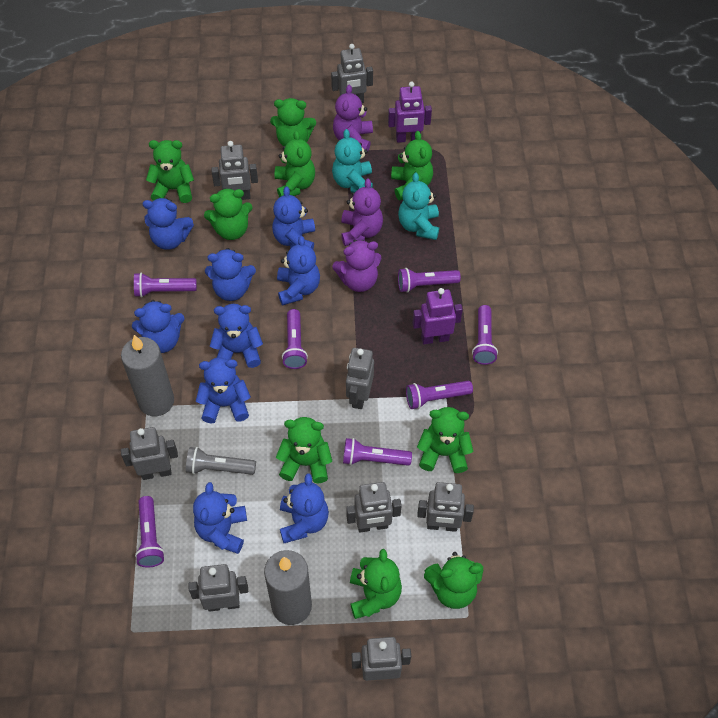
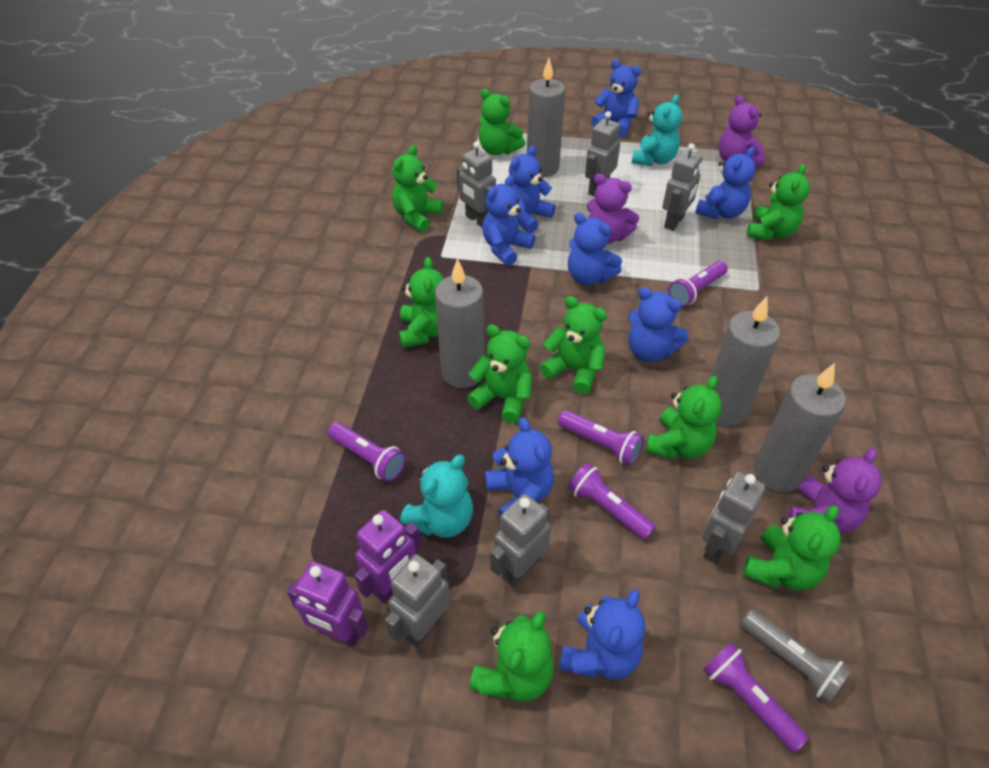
blue teddy bear: 9 -> 8
grey candle: 2 -> 4
grey robot: 8 -> 6
purple flashlight: 7 -> 5

